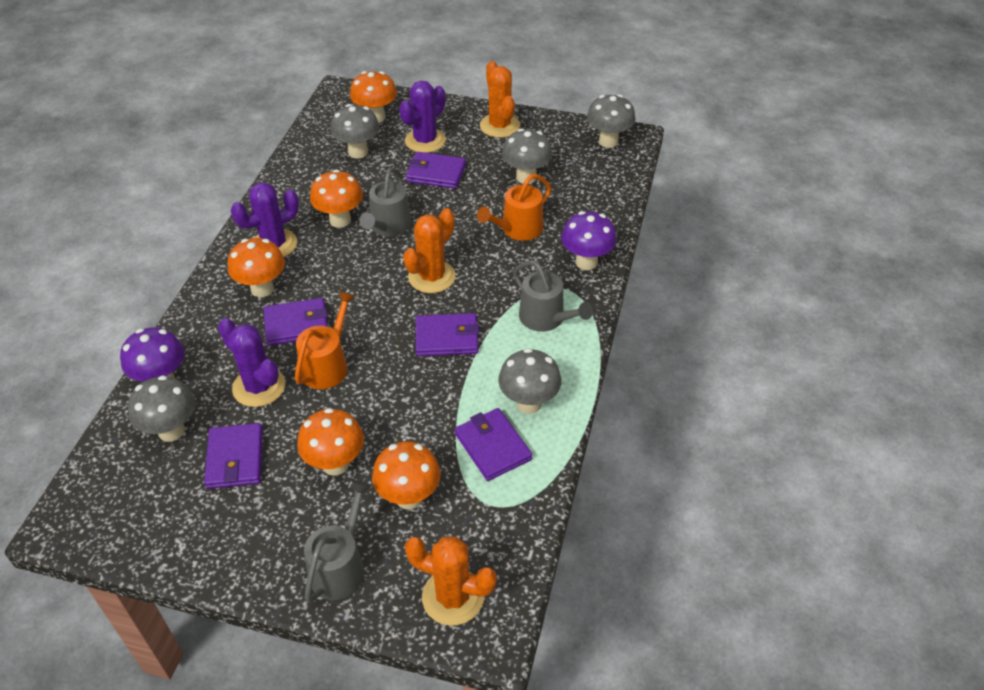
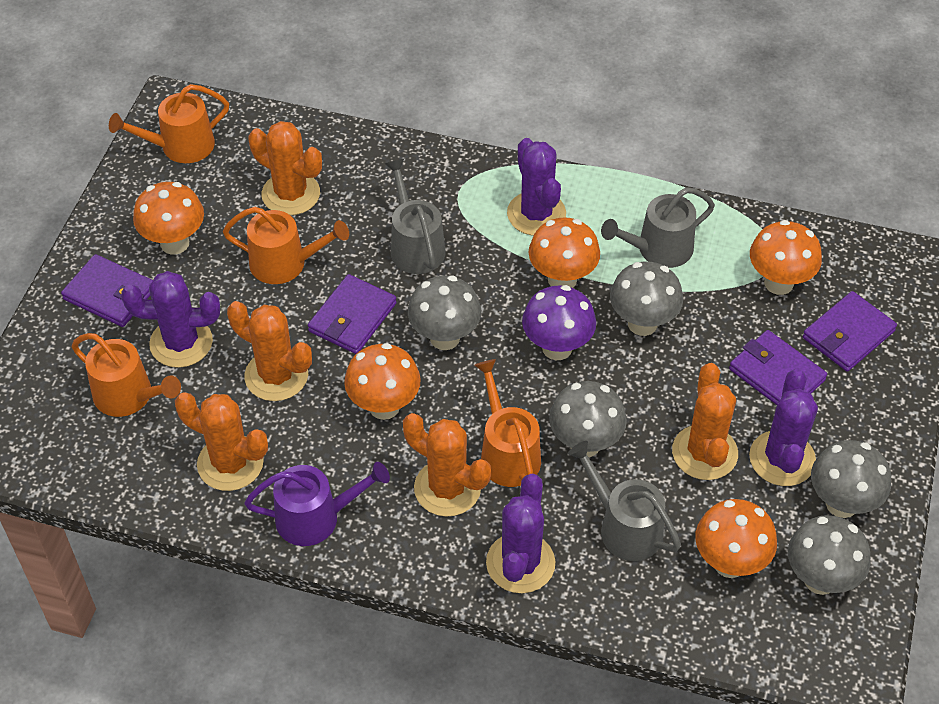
orange cactus: 3 -> 5
orange watering can: 2 -> 4
purple cactus: 3 -> 4
purple mushroom: 2 -> 1
purple wallet: 5 -> 4
purple watering can: 0 -> 1

